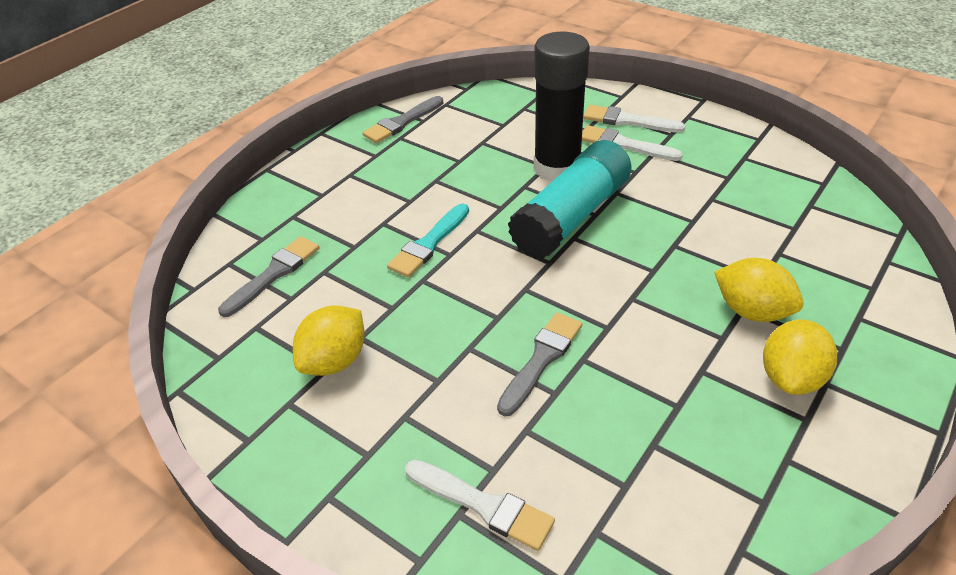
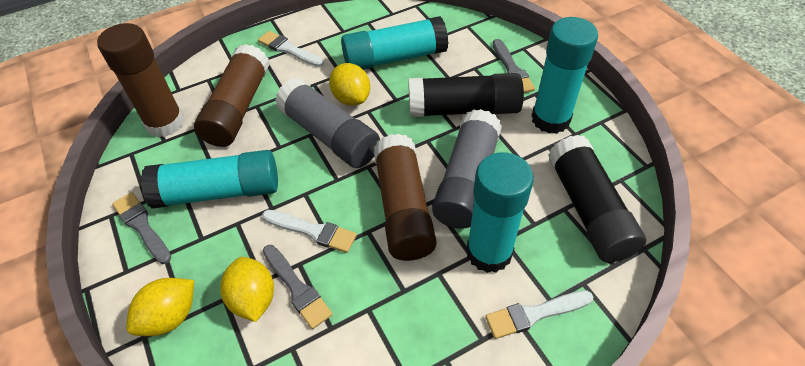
black glue stick: 1 -> 2
brown glue stick: 0 -> 3
grey glue stick: 0 -> 2
turquoise brush: 1 -> 0
turquoise glue stick: 1 -> 4

